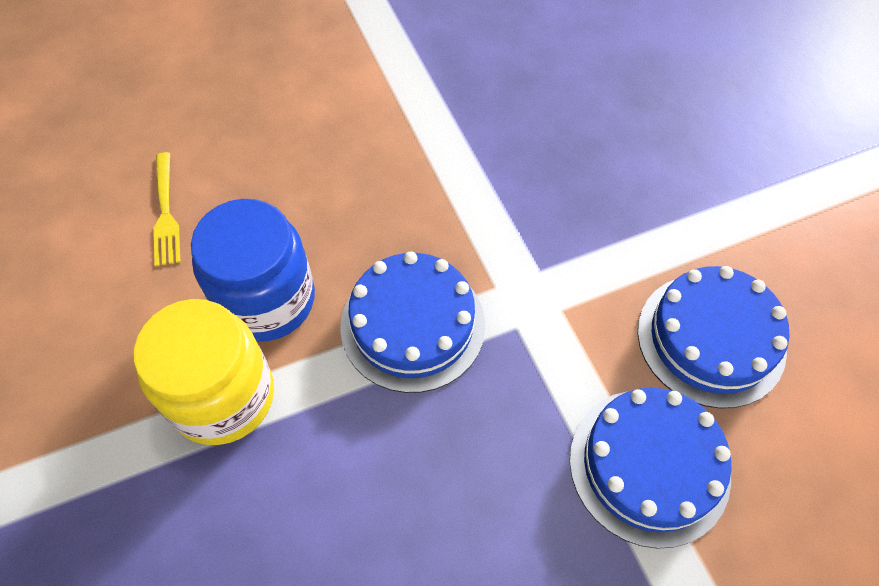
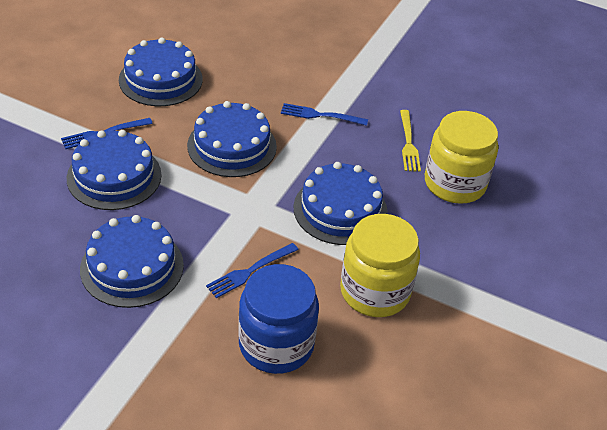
blue cake: 3 -> 5
blue fork: 0 -> 3
yellow jar: 1 -> 2

